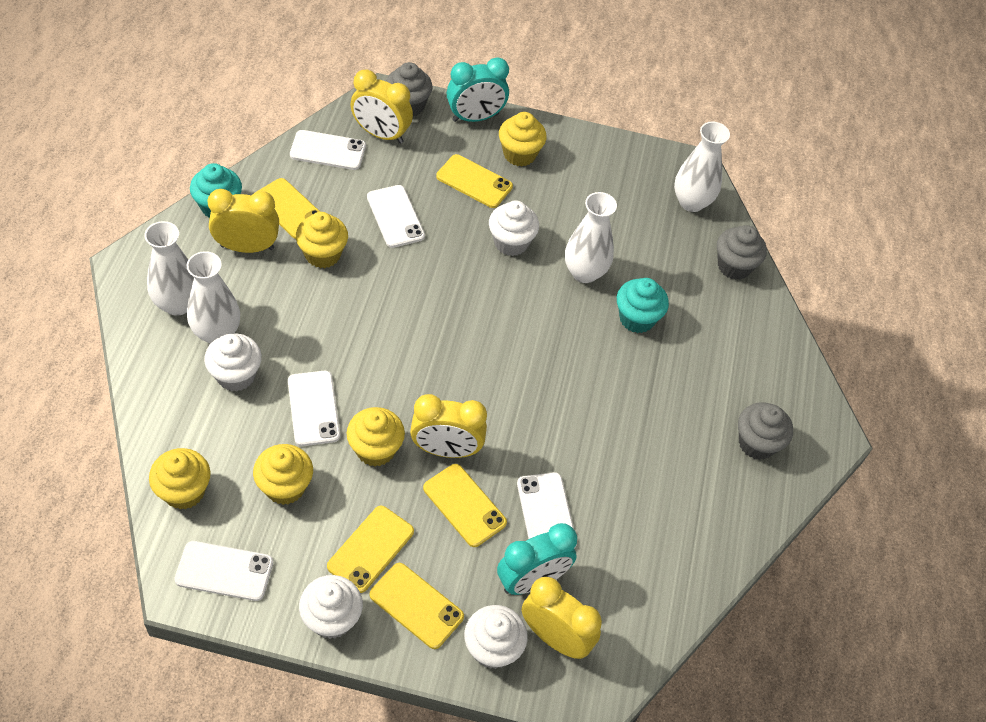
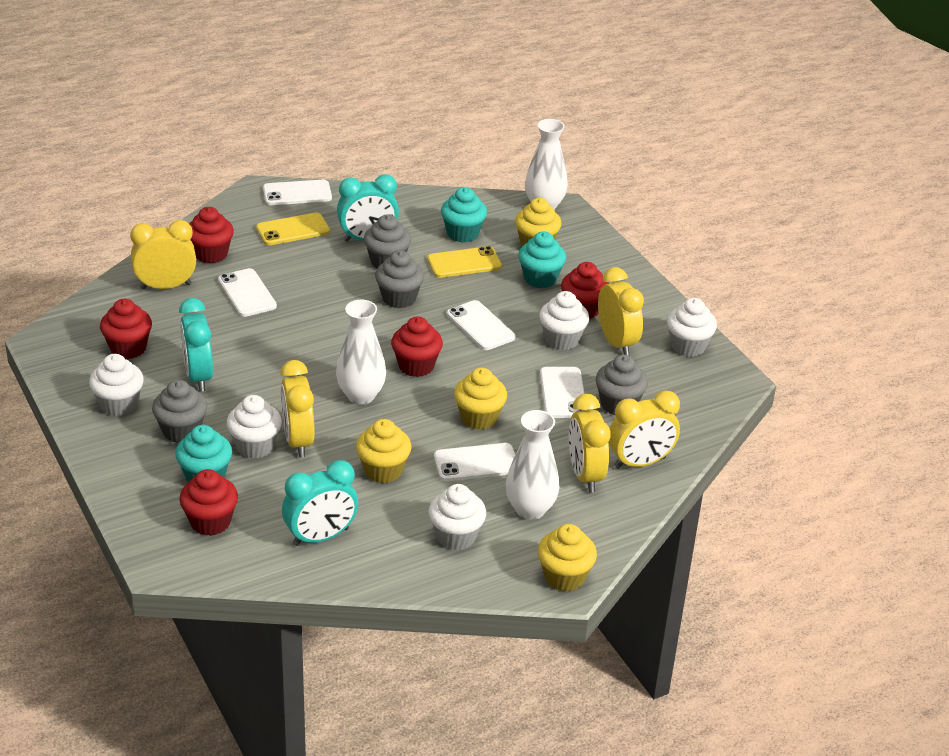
grey cupcake: 3 -> 4
red cupcake: 0 -> 5
turquoise clock: 2 -> 3
turquoise cupcake: 2 -> 3
white cupcake: 4 -> 5
white vase: 4 -> 3
yellow clock: 4 -> 5
yellow cupcake: 5 -> 4
yellow phone: 5 -> 2

